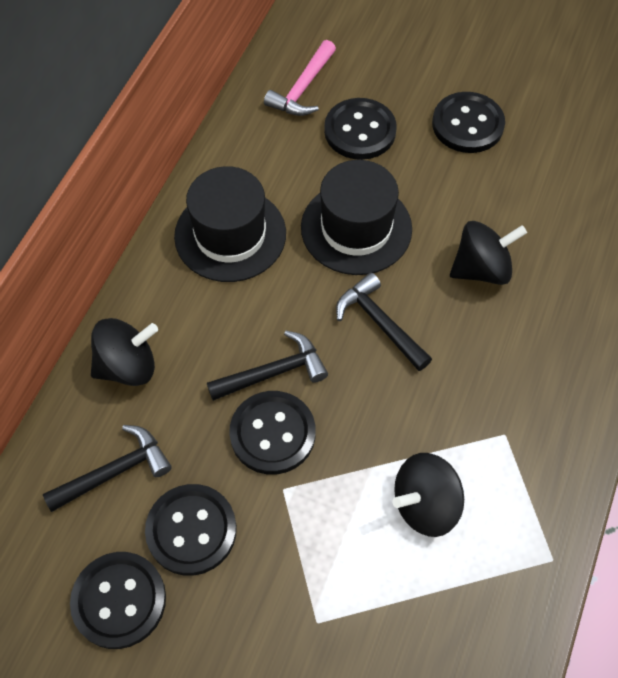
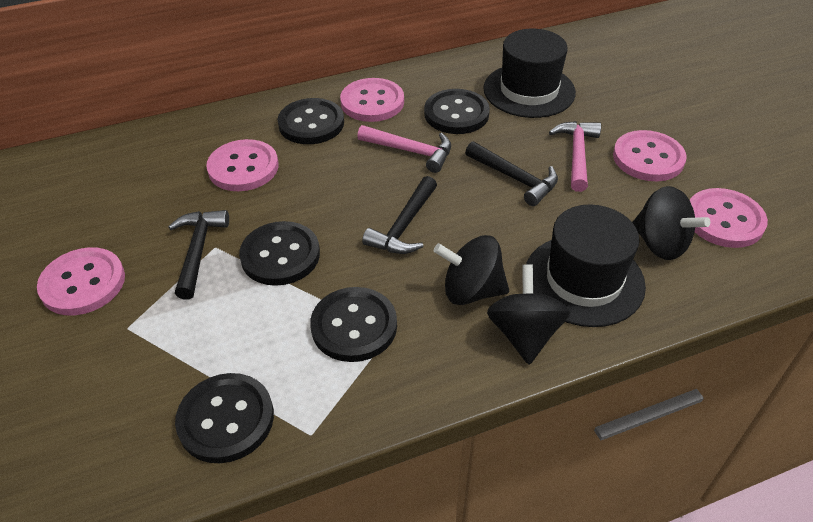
pink button: 0 -> 5
pink hammer: 1 -> 2

